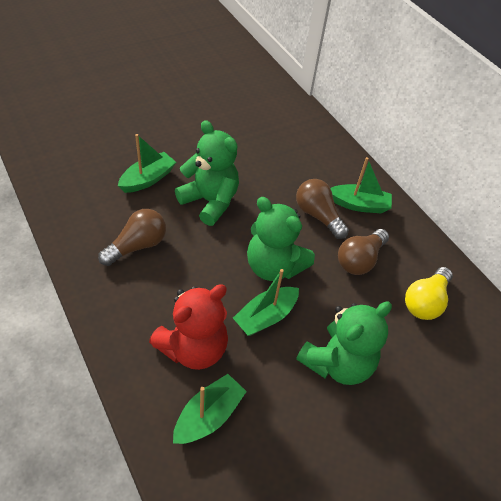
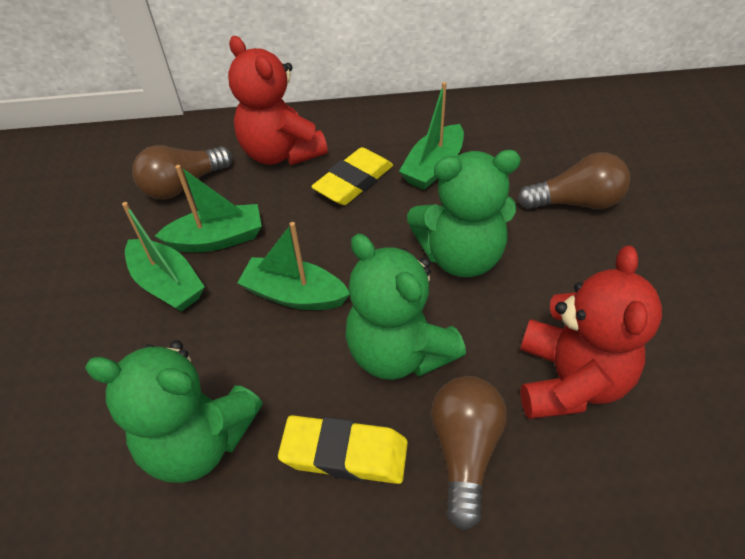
red teddy bear: 1 -> 2
yellow eraser: 0 -> 2
yellow light bulb: 1 -> 0

